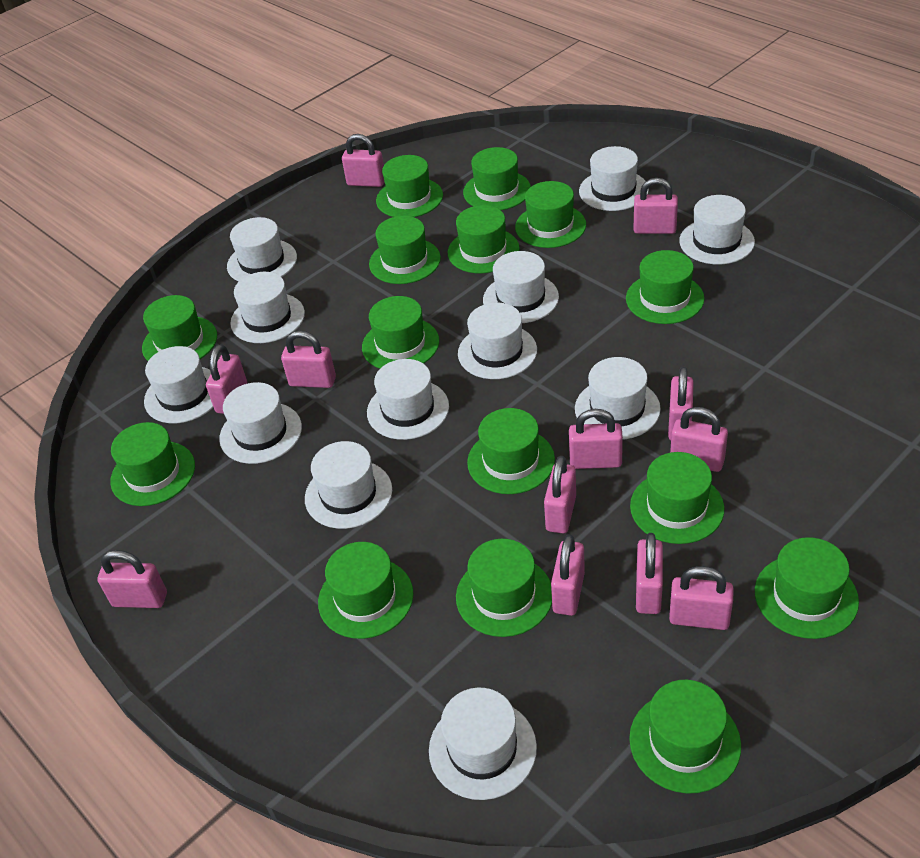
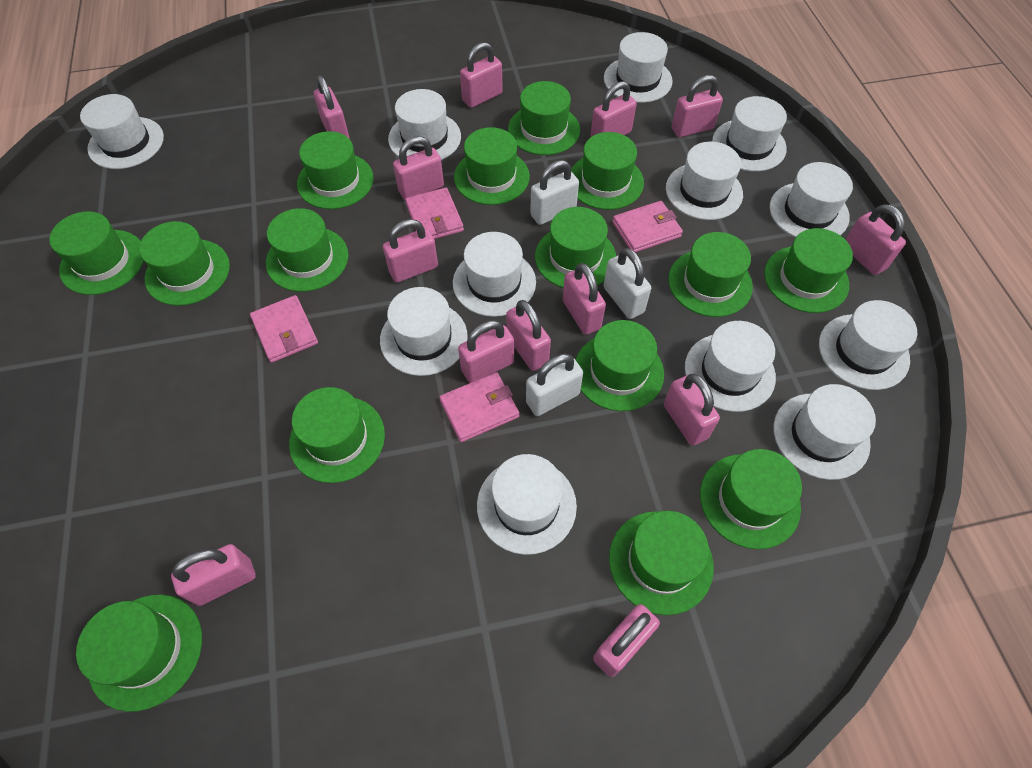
pink padlock: 12 -> 13
pink wallet: 0 -> 4
white padlock: 0 -> 3

